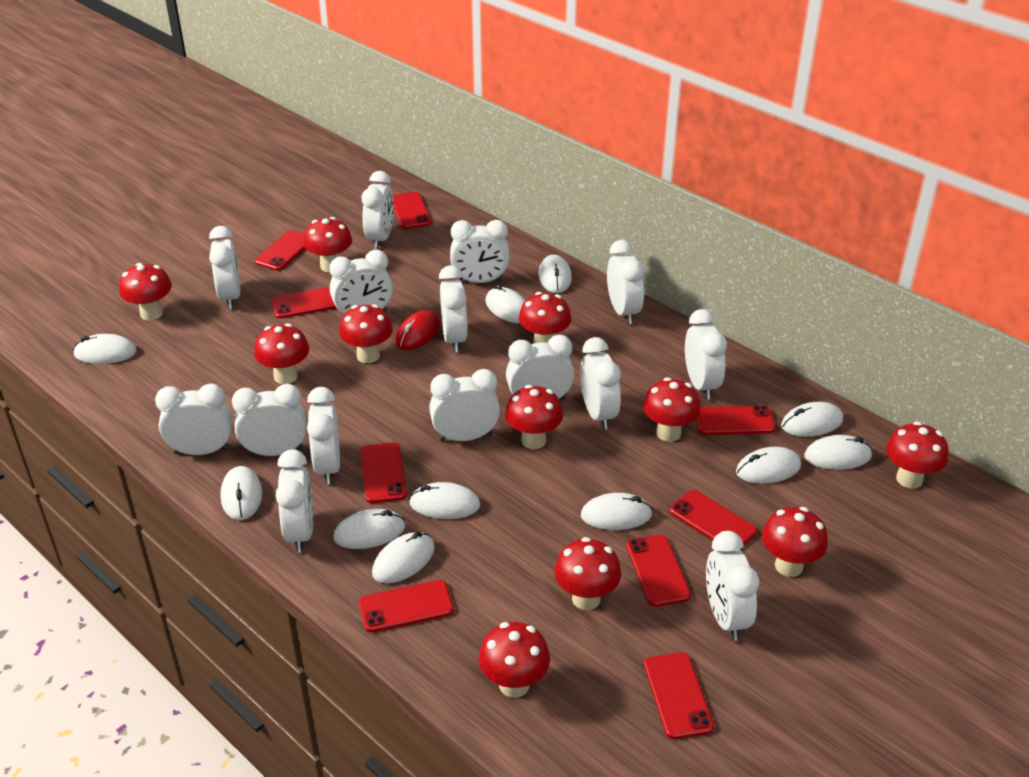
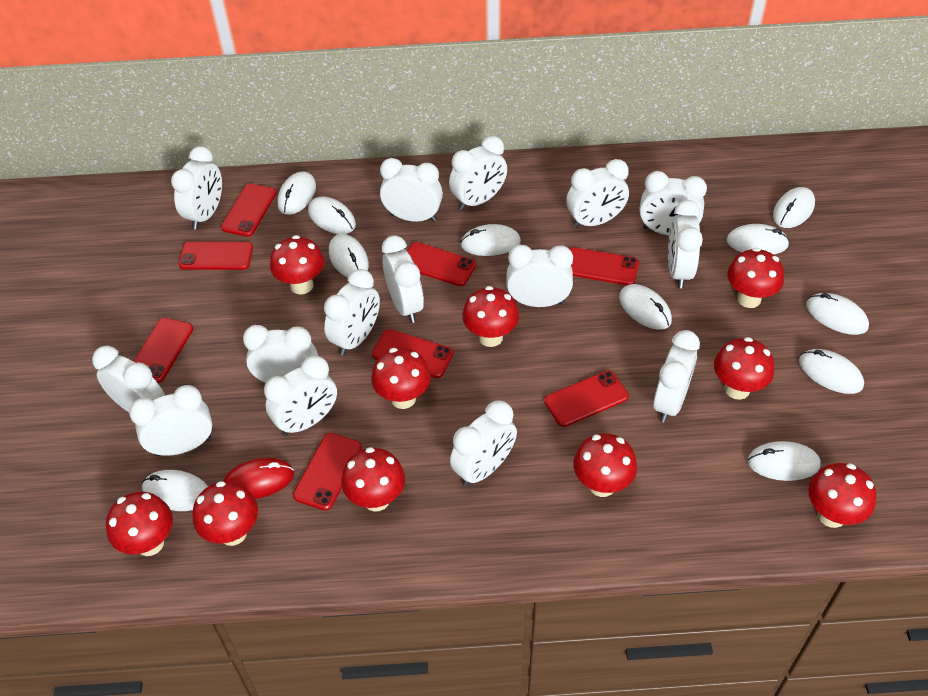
red mushroom: 11 -> 10
red phone: 9 -> 8

